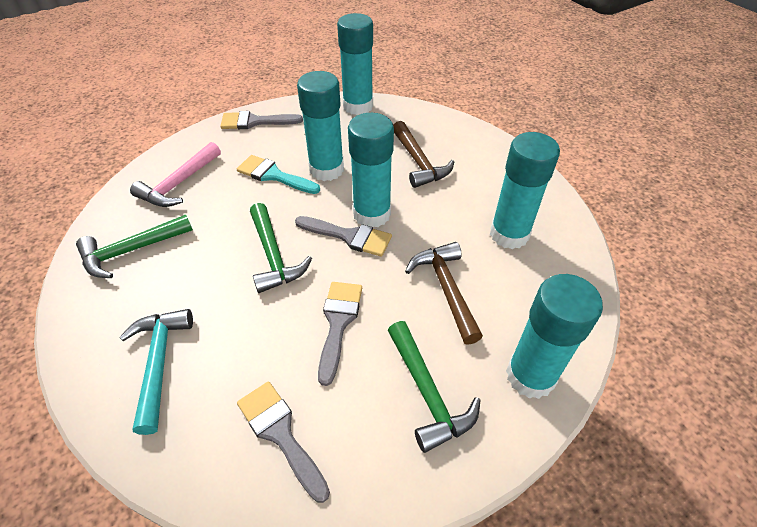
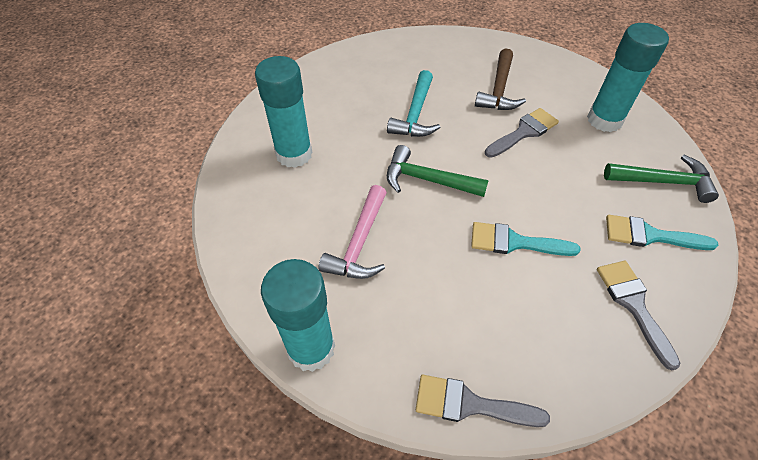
brown hammer: 2 -> 1
green hammer: 3 -> 2
grey brush: 4 -> 3
turquoise brush: 1 -> 2
turquoise glue stick: 5 -> 3

